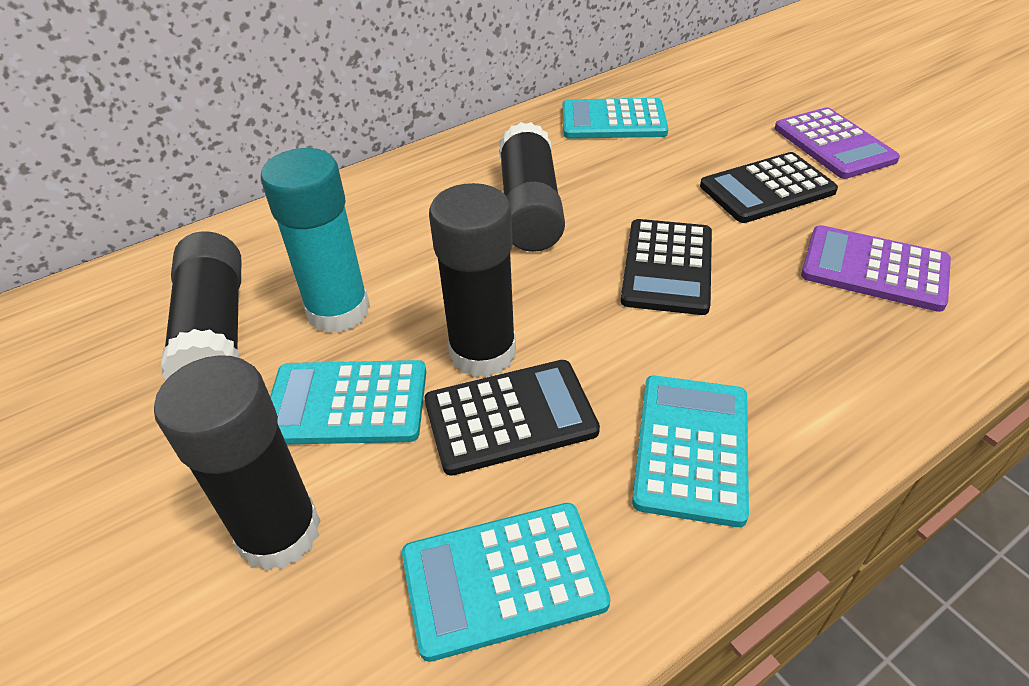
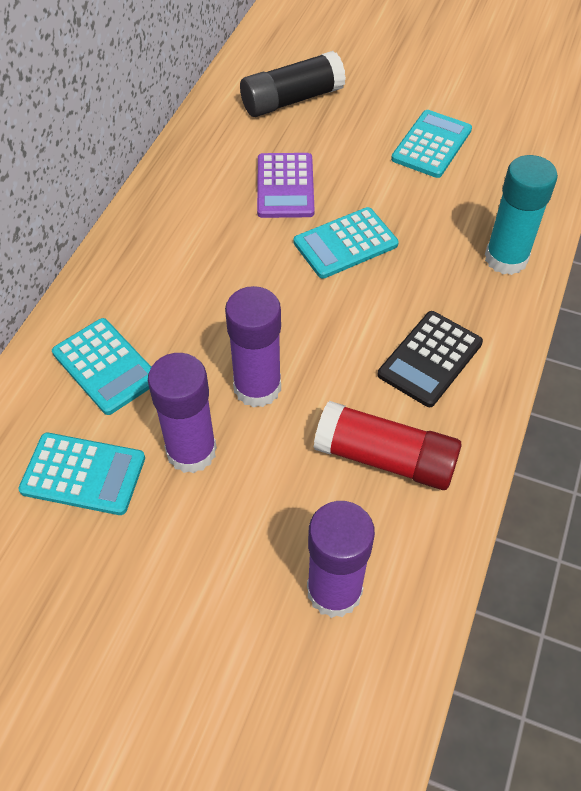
black calculator: 3 -> 1
black glue stick: 4 -> 1
purple calculator: 2 -> 1
purple glue stick: 0 -> 3
red glue stick: 0 -> 1

